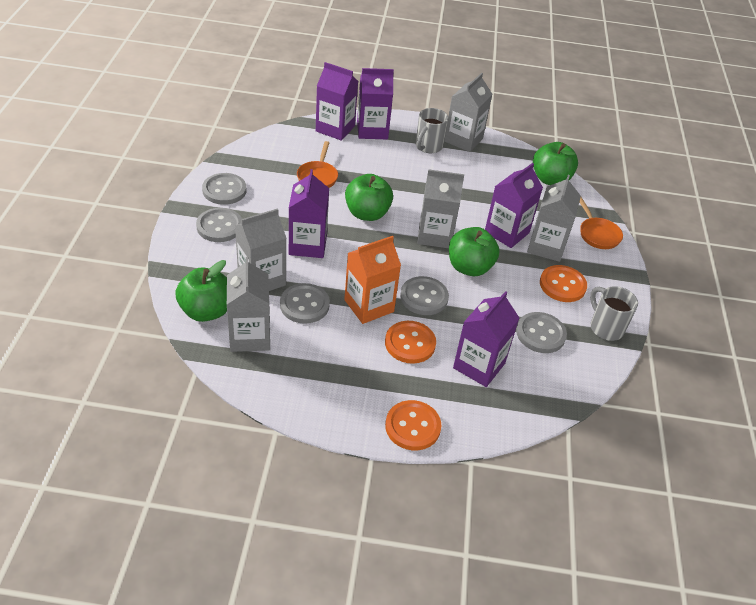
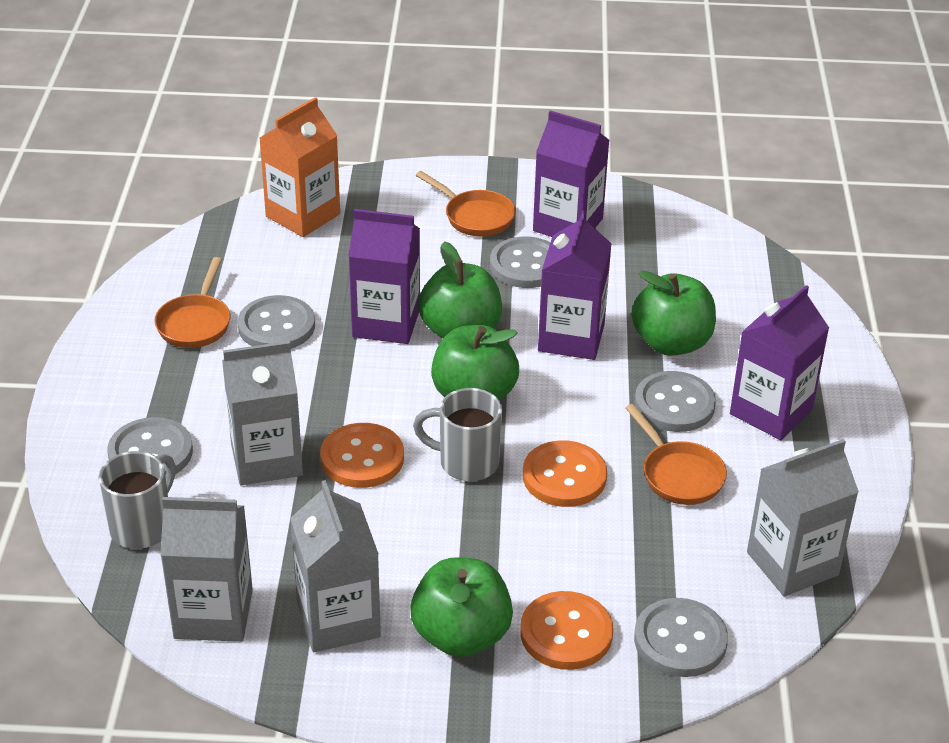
grey carton: 5 -> 4
orange pan: 2 -> 3
purple carton: 5 -> 4

